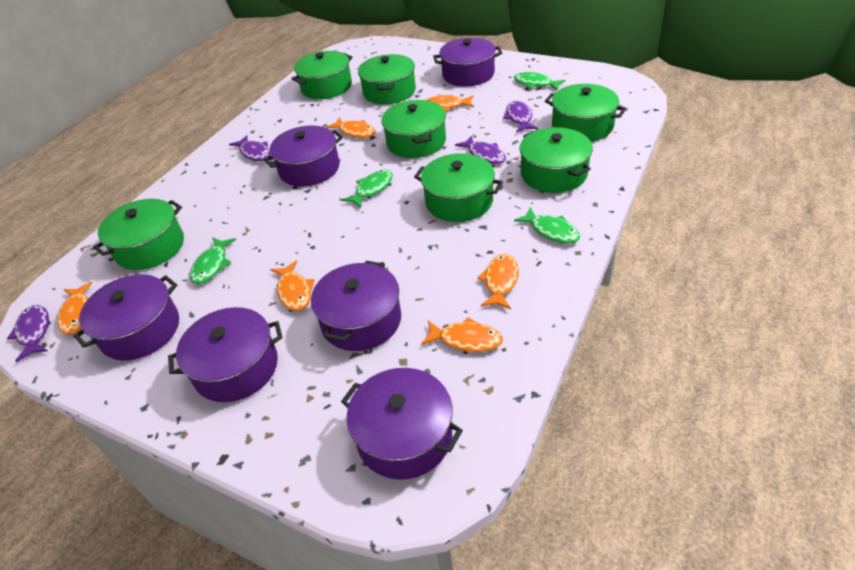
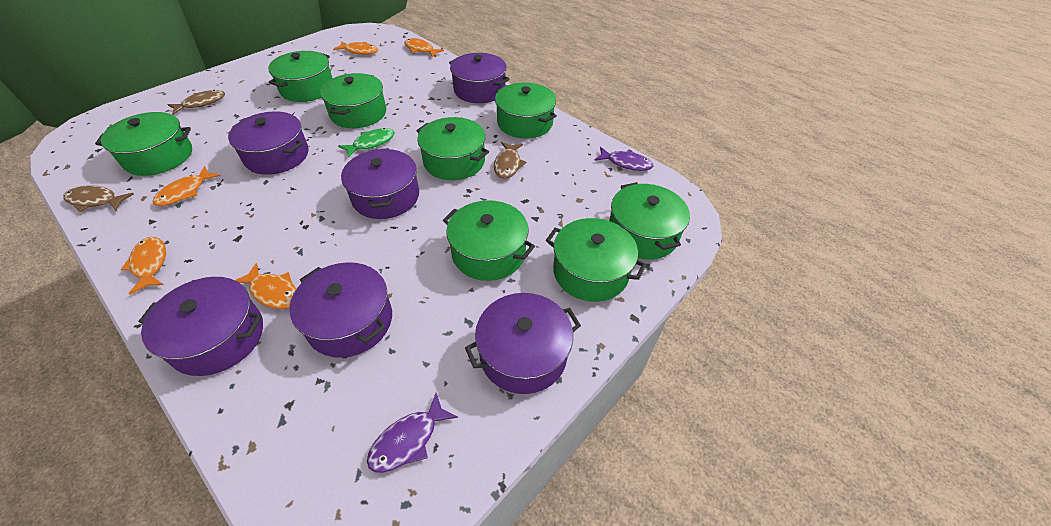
brown fish: 0 -> 3
green fish: 4 -> 1
green pot: 7 -> 8
orange fish: 6 -> 5
purple fish: 4 -> 2

